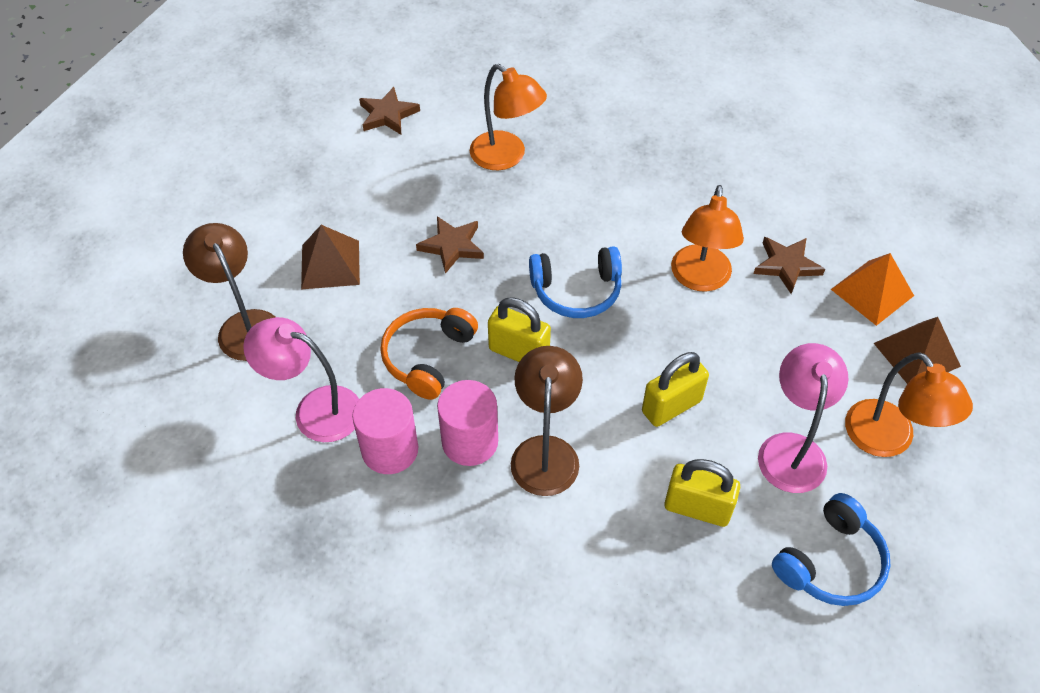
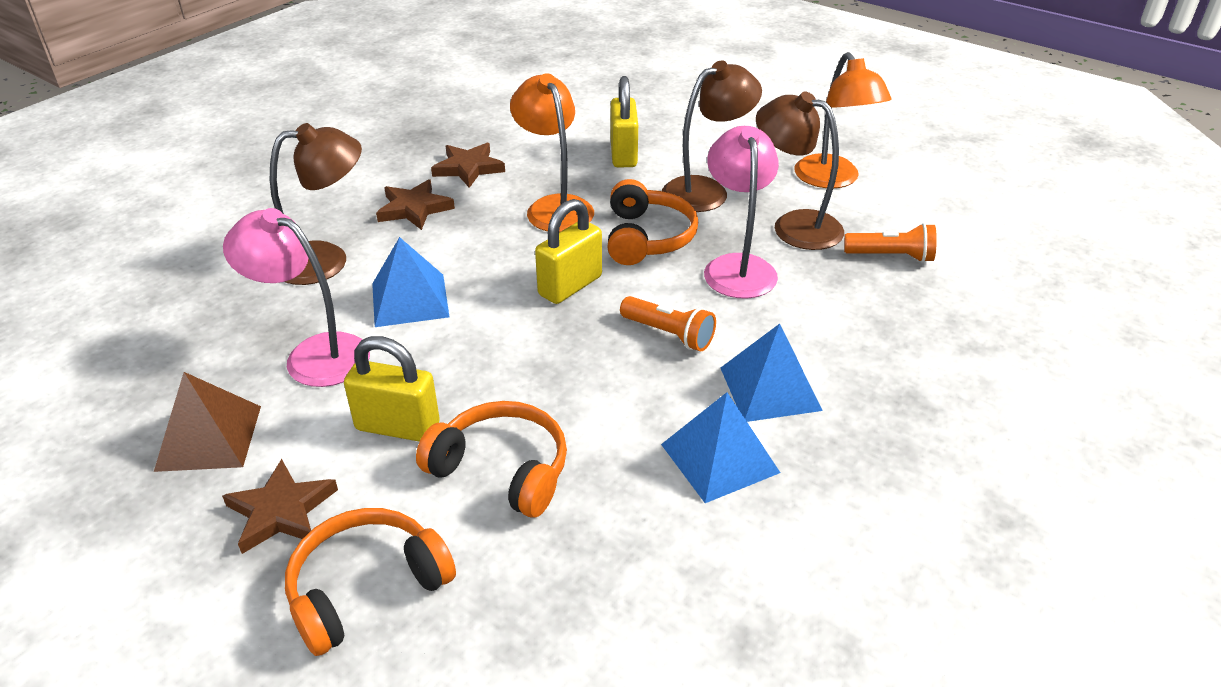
blue headphones: 2 -> 0
blue pyramid: 0 -> 3
brown lamp: 2 -> 3
brown pyramid: 2 -> 1
orange flashlight: 0 -> 2
orange headphones: 1 -> 3
orange lamp: 3 -> 2
orange pyramid: 1 -> 0
pink cylinder: 2 -> 0

